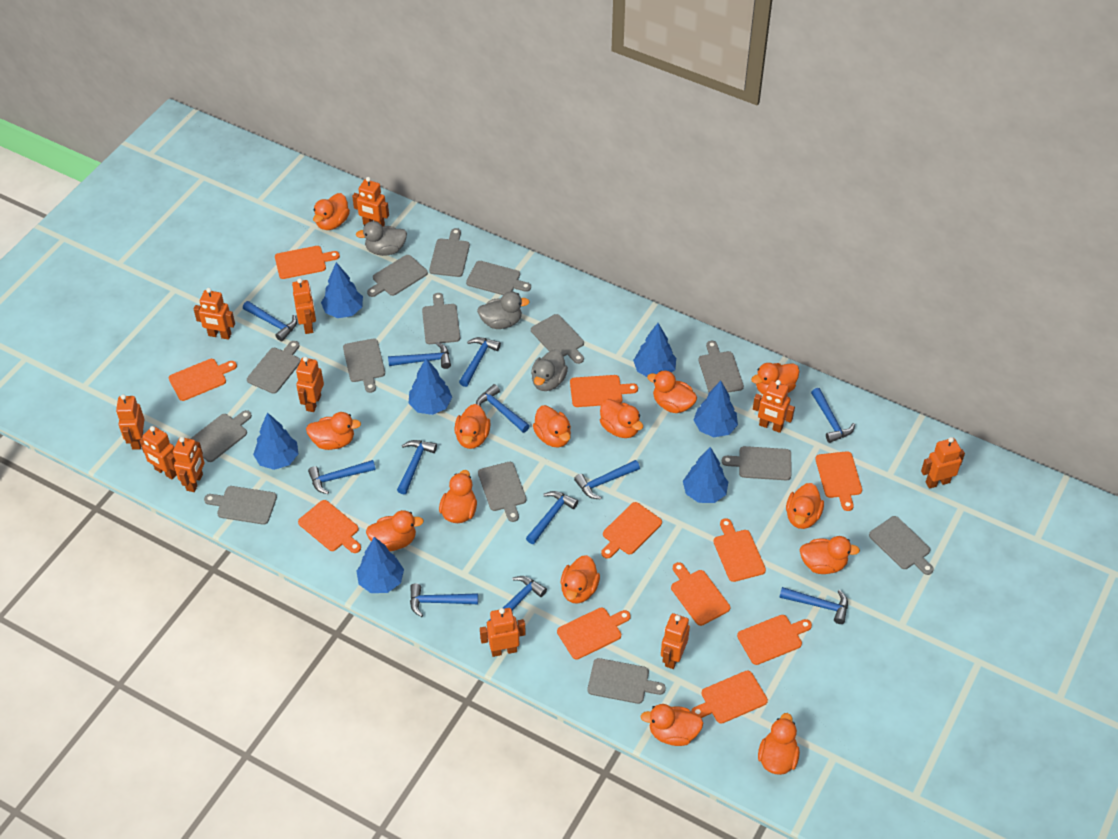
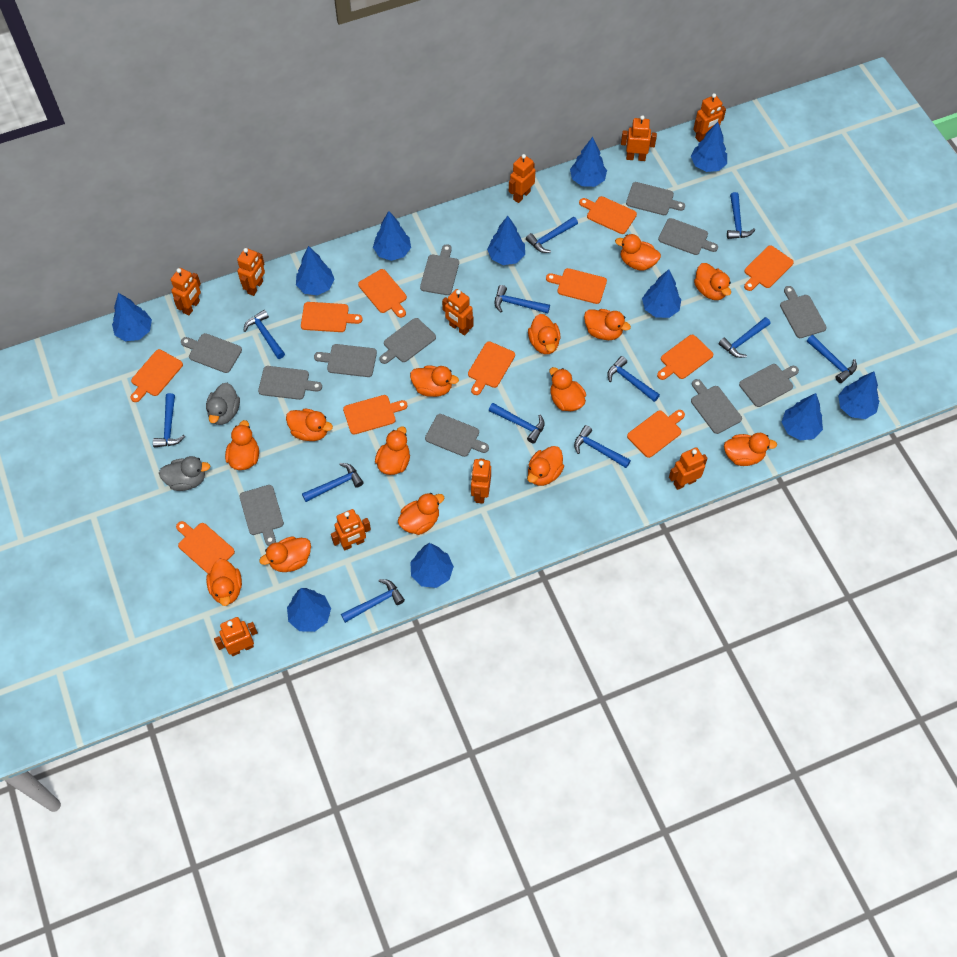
blue tree: 7 -> 11
grey cutting board: 14 -> 12
grey duck: 3 -> 2
orange robot: 11 -> 10

